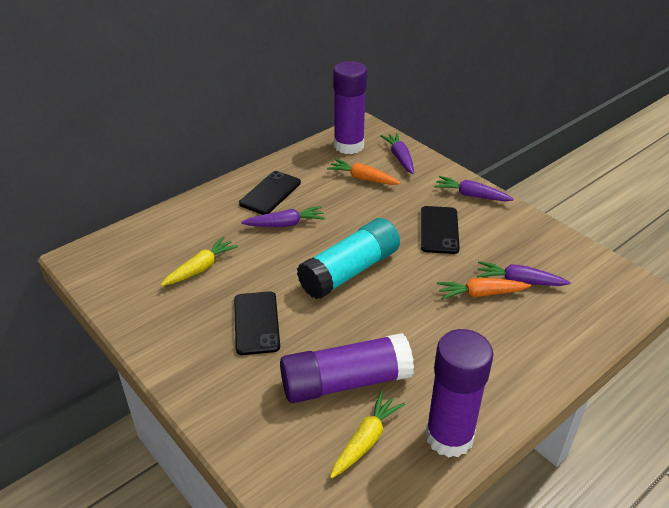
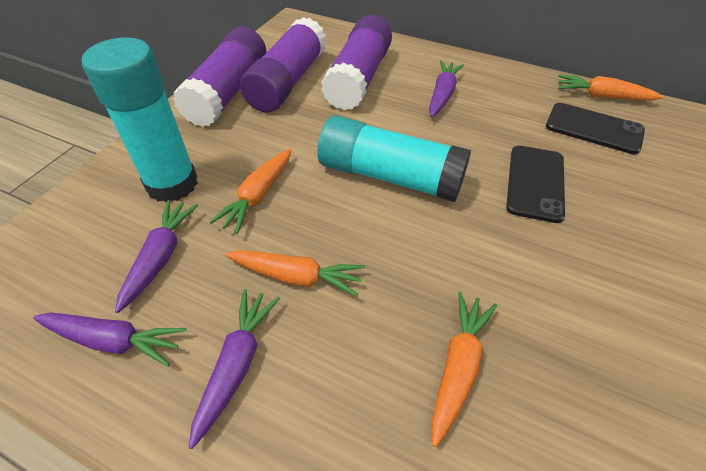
black phone: 3 -> 2
orange carrot: 2 -> 4
turquoise glue stick: 1 -> 2
yellow carrot: 2 -> 0

